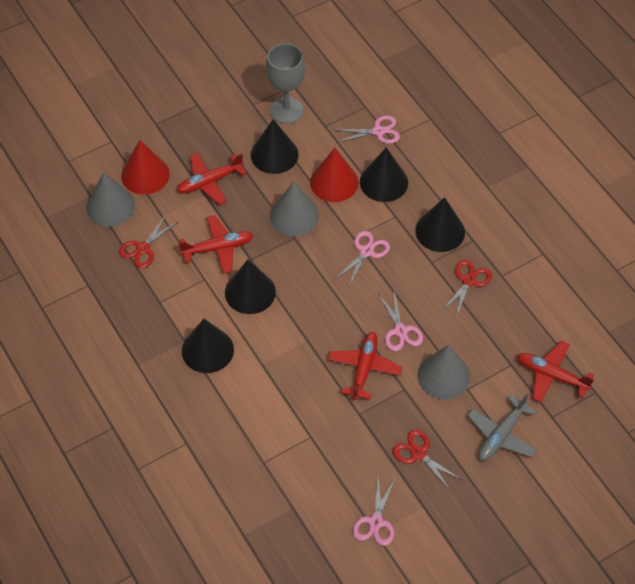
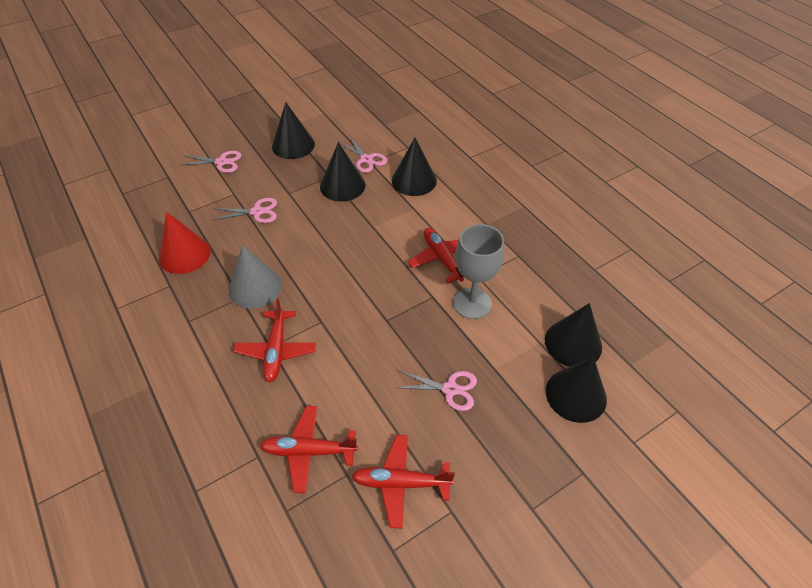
grey cone: 3 -> 1
grey plane: 1 -> 0
red cone: 2 -> 1
red scissors: 3 -> 0

